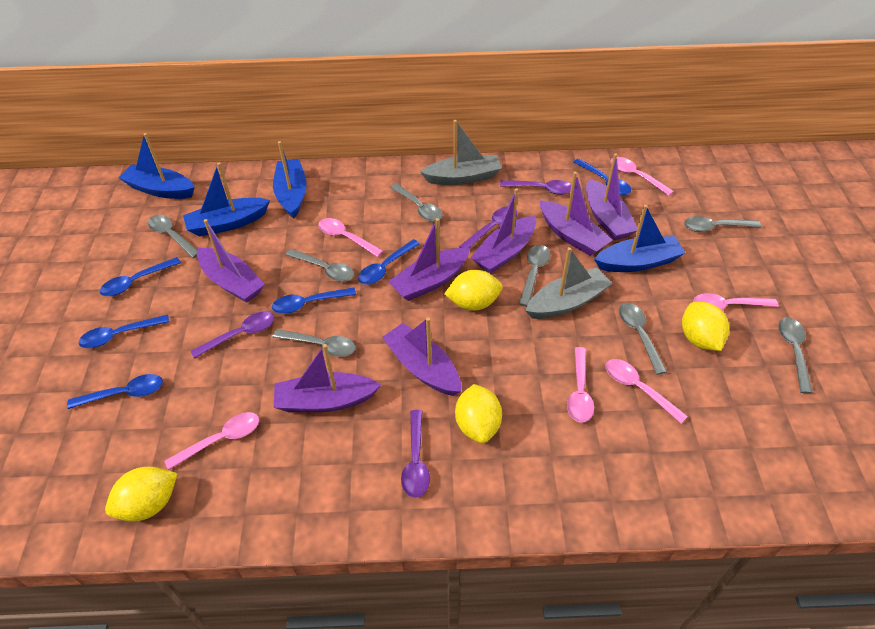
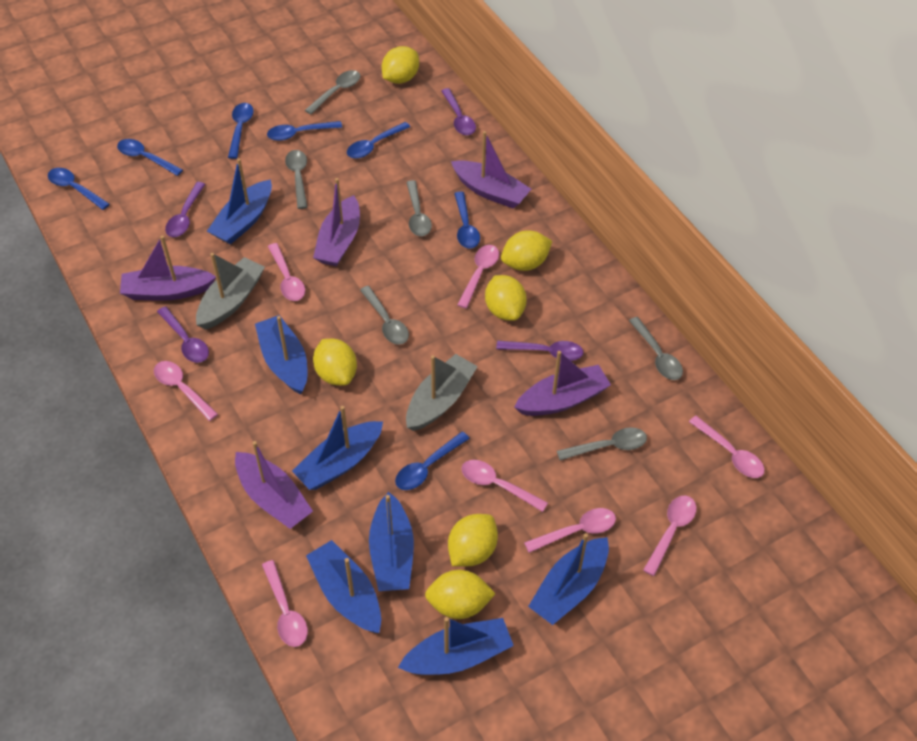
blue boat: 4 -> 7
blue spoon: 6 -> 7
grey spoon: 8 -> 6
pink spoon: 6 -> 8
purple boat: 7 -> 5
yellow lemon: 4 -> 6

